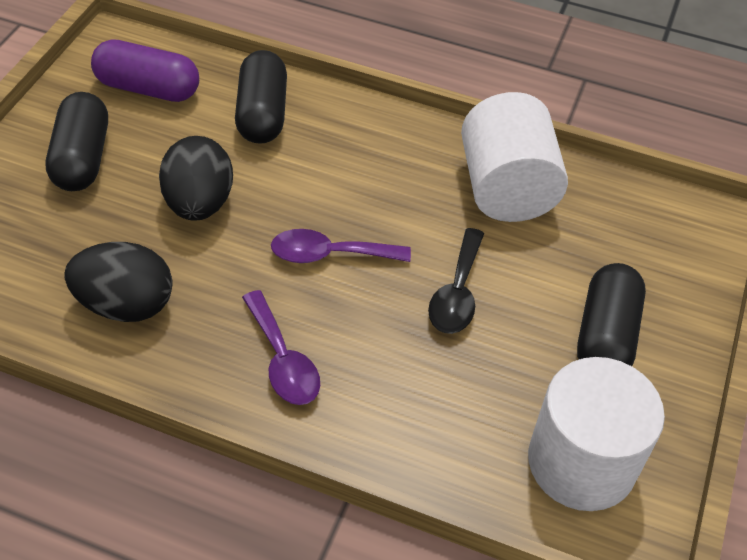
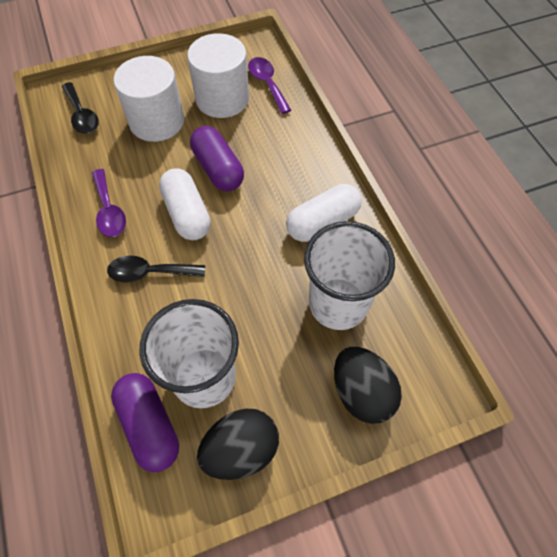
black capsule: 3 -> 0
black spoon: 1 -> 2
purple capsule: 1 -> 2
white capsule: 0 -> 2
white cup: 0 -> 2

